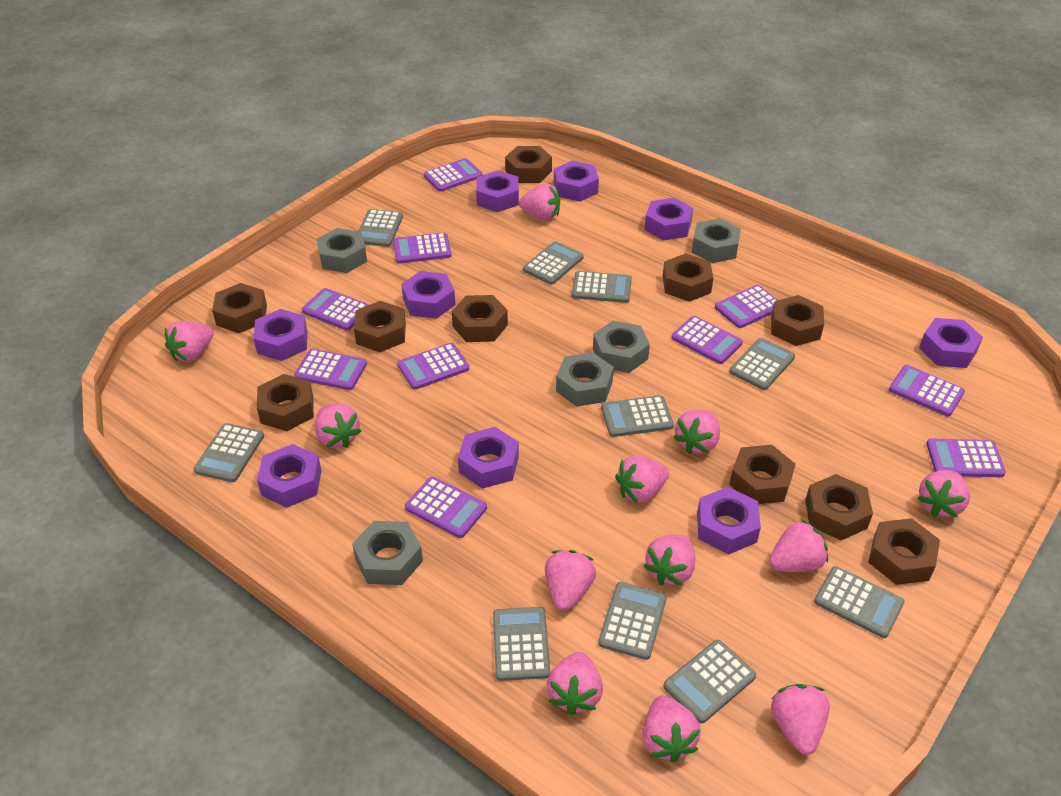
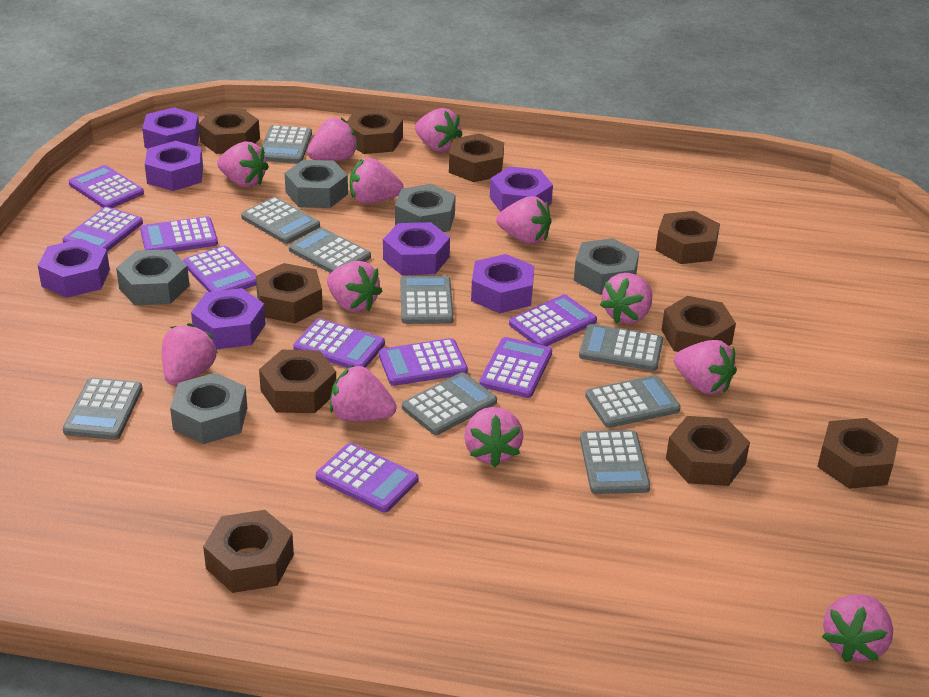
grey calculator: 10 -> 9
purple calculator: 10 -> 9
purple nut: 9 -> 7

